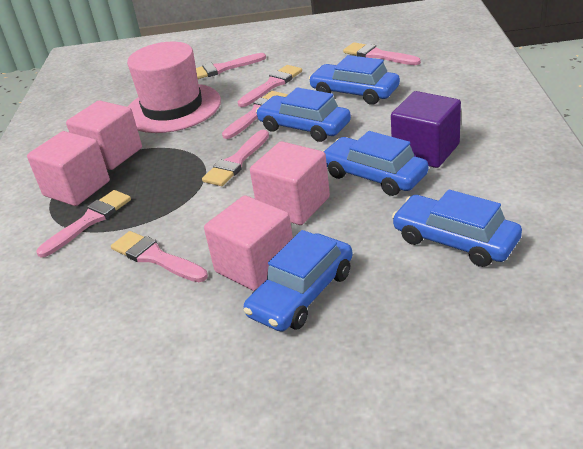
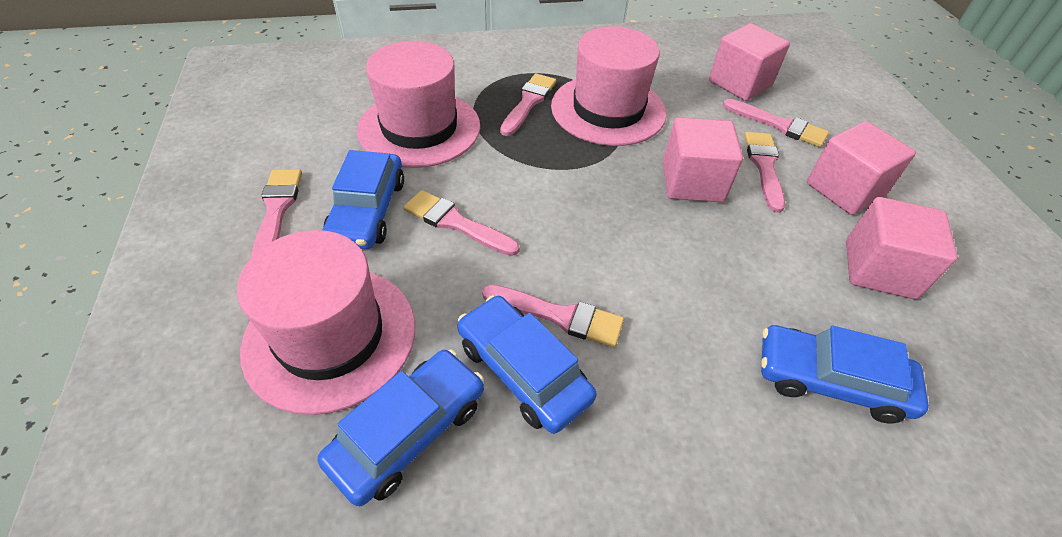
blue car: 5 -> 4
pink brush: 7 -> 6
pink hat: 1 -> 3
purple cube: 1 -> 0

